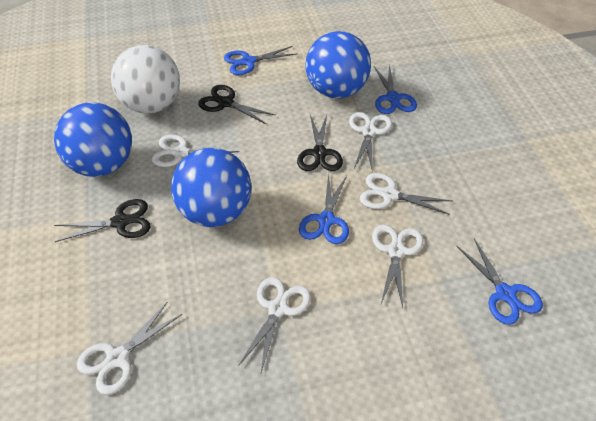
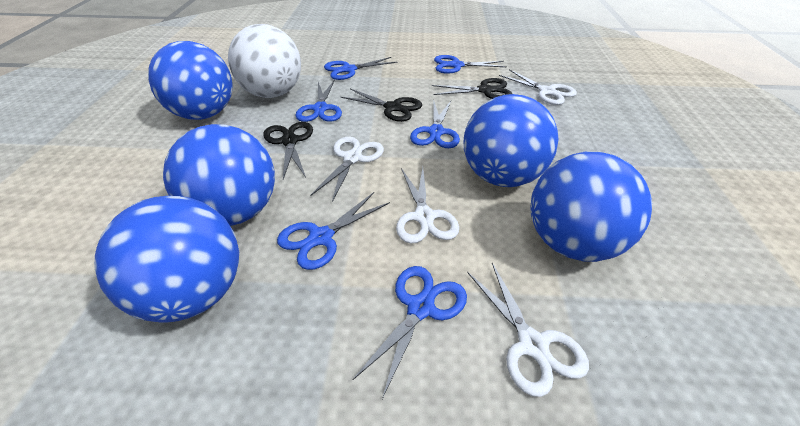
blue ball: 3 -> 5
blue scissors: 4 -> 6
white scissors: 6 -> 4

